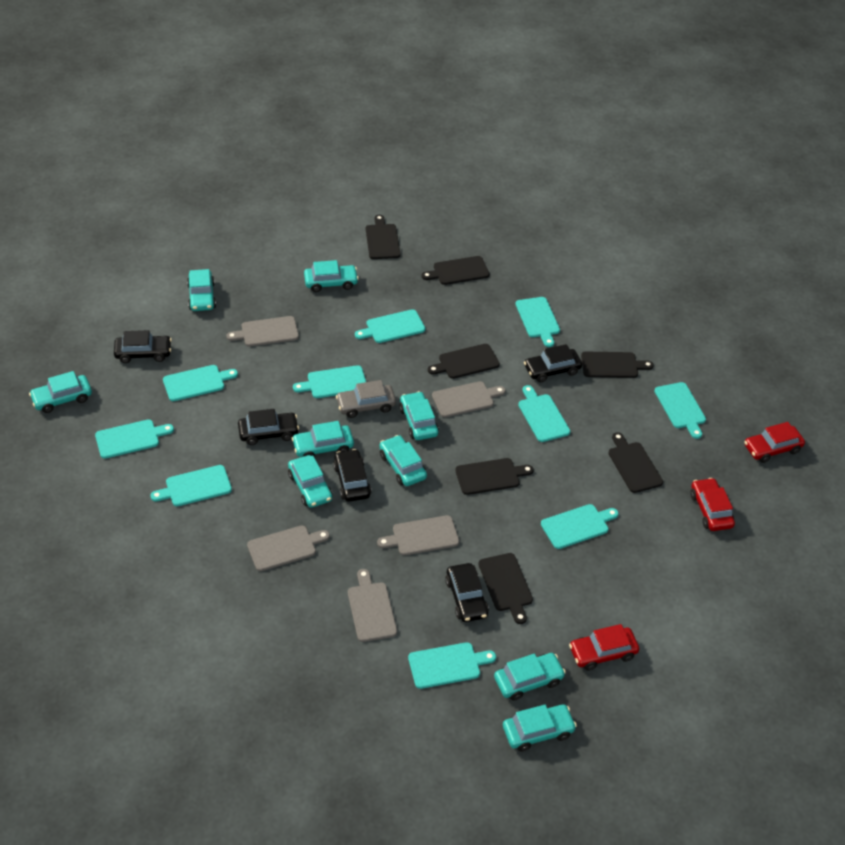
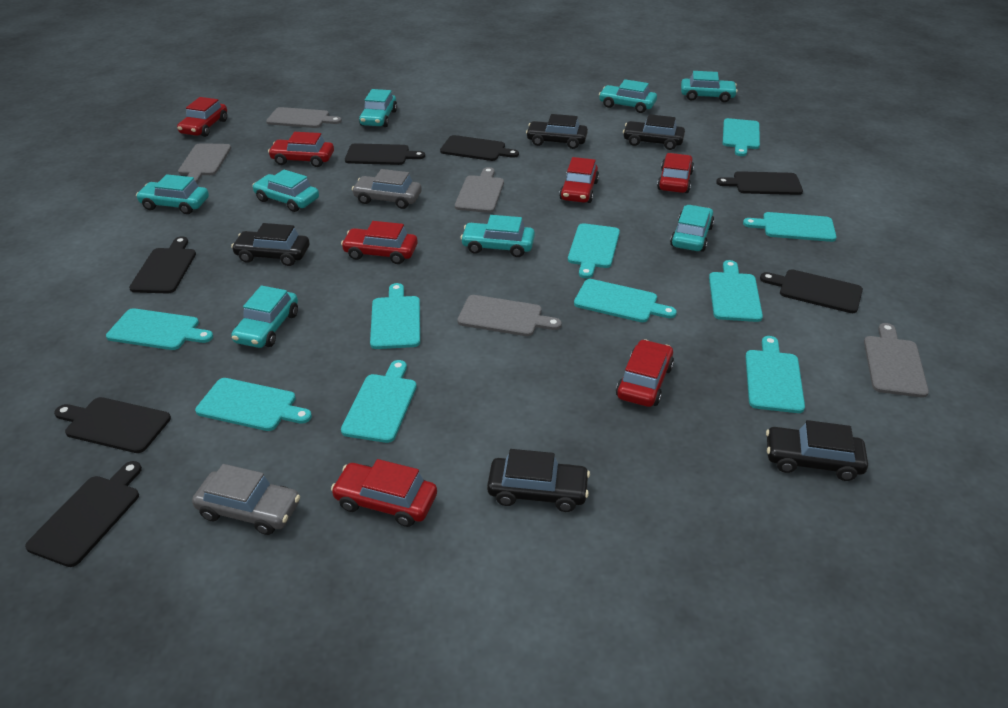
grey car: 1 -> 2
red car: 3 -> 7
turquoise car: 9 -> 8

